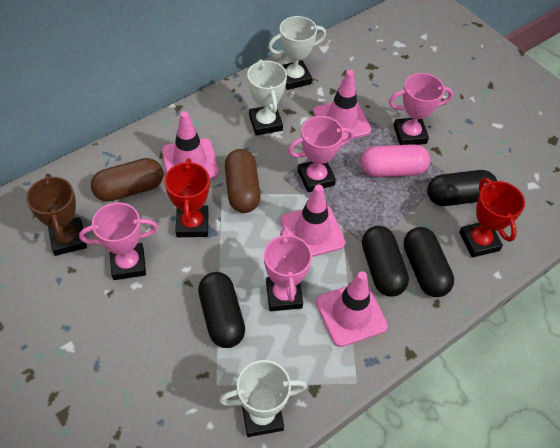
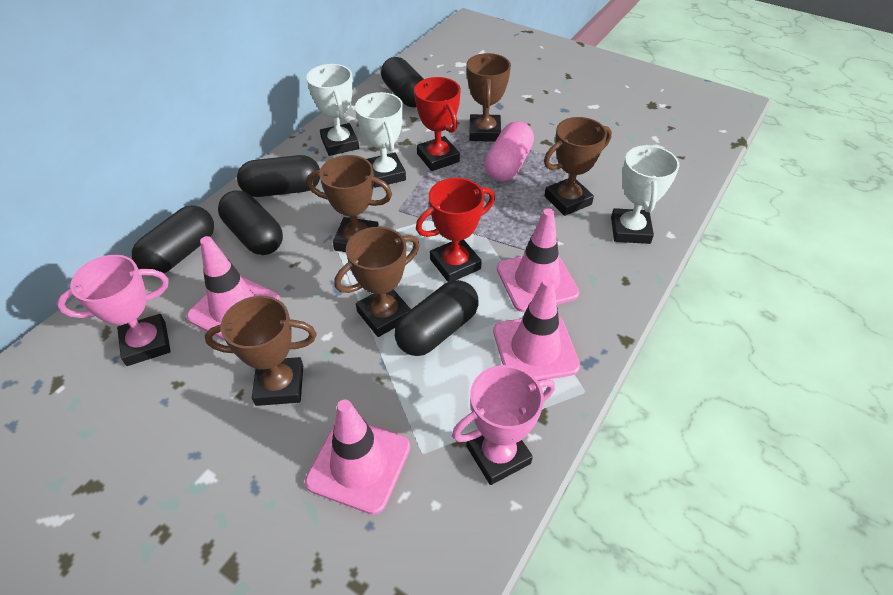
black capsule: 4 -> 5
brown capsule: 2 -> 0
brown trophy: 1 -> 5
pink trophy: 4 -> 2

